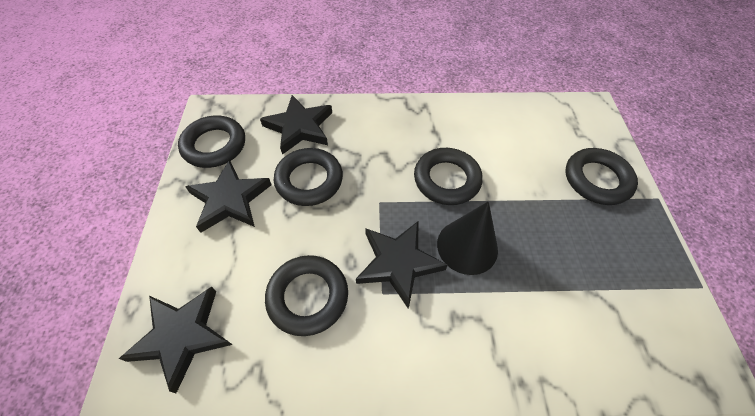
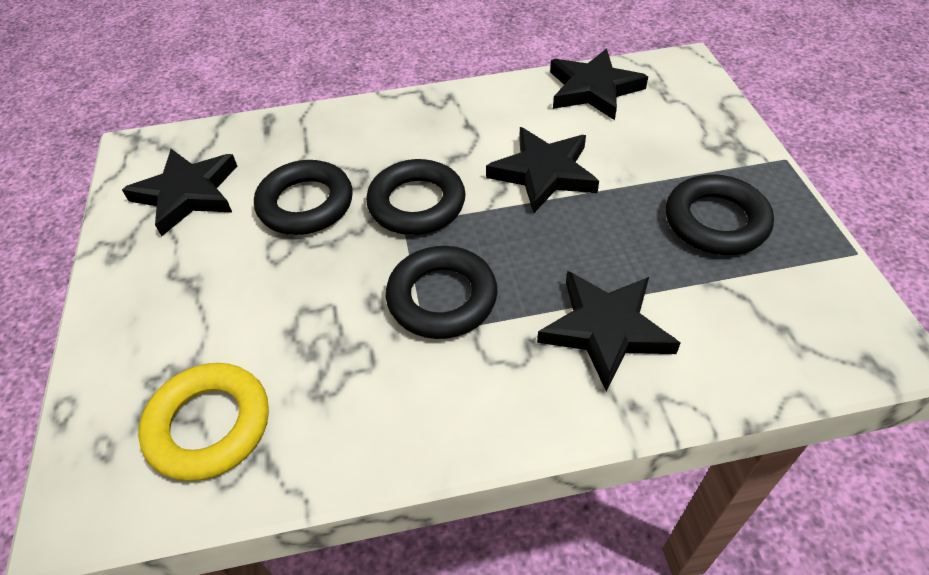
black cone: 1 -> 0
black ring: 5 -> 4
yellow ring: 0 -> 1

